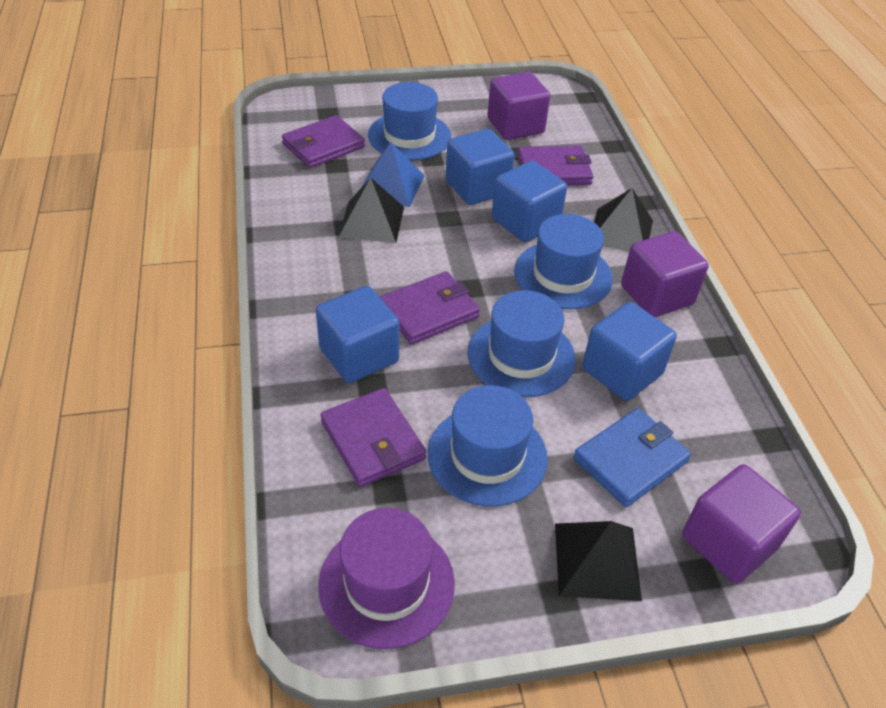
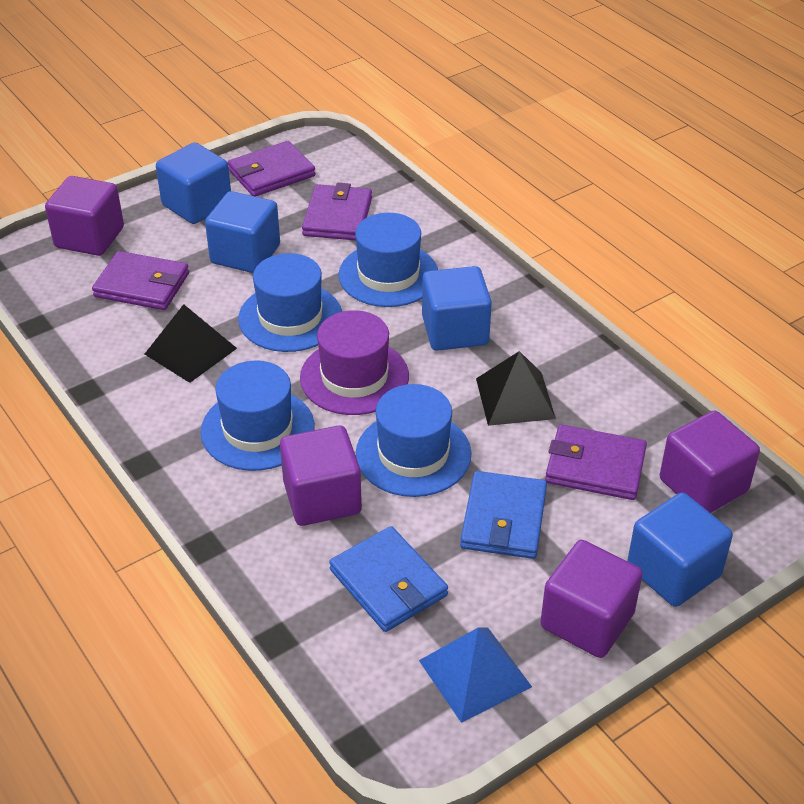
black pyramid: 3 -> 2
blue wallet: 1 -> 2
purple cube: 3 -> 4

